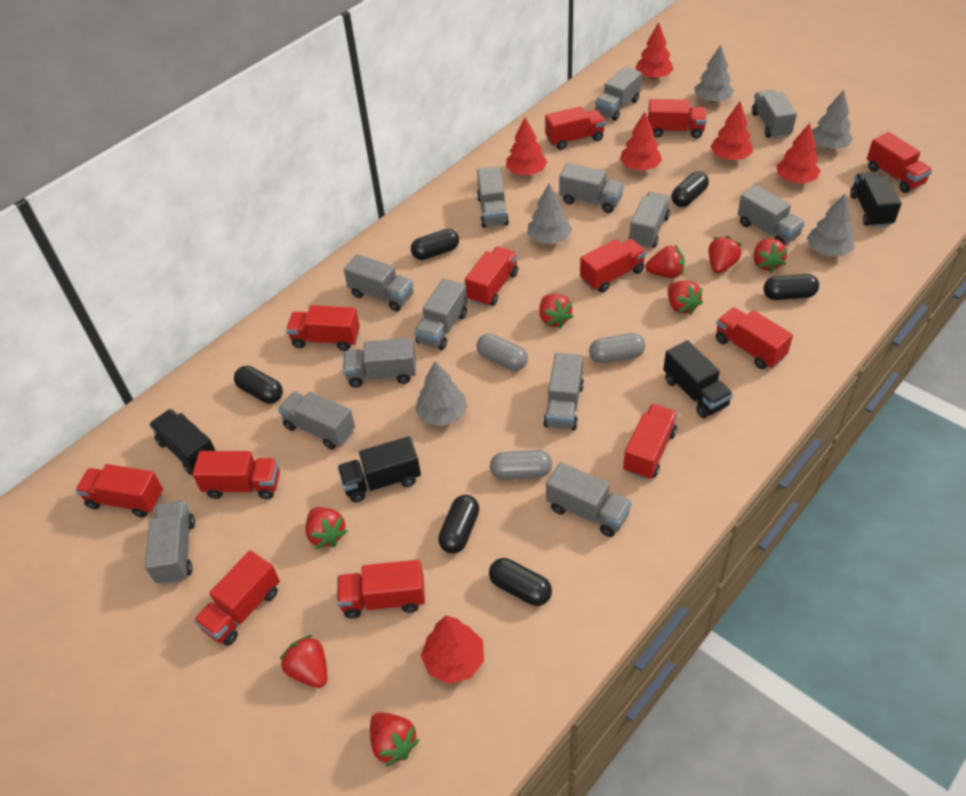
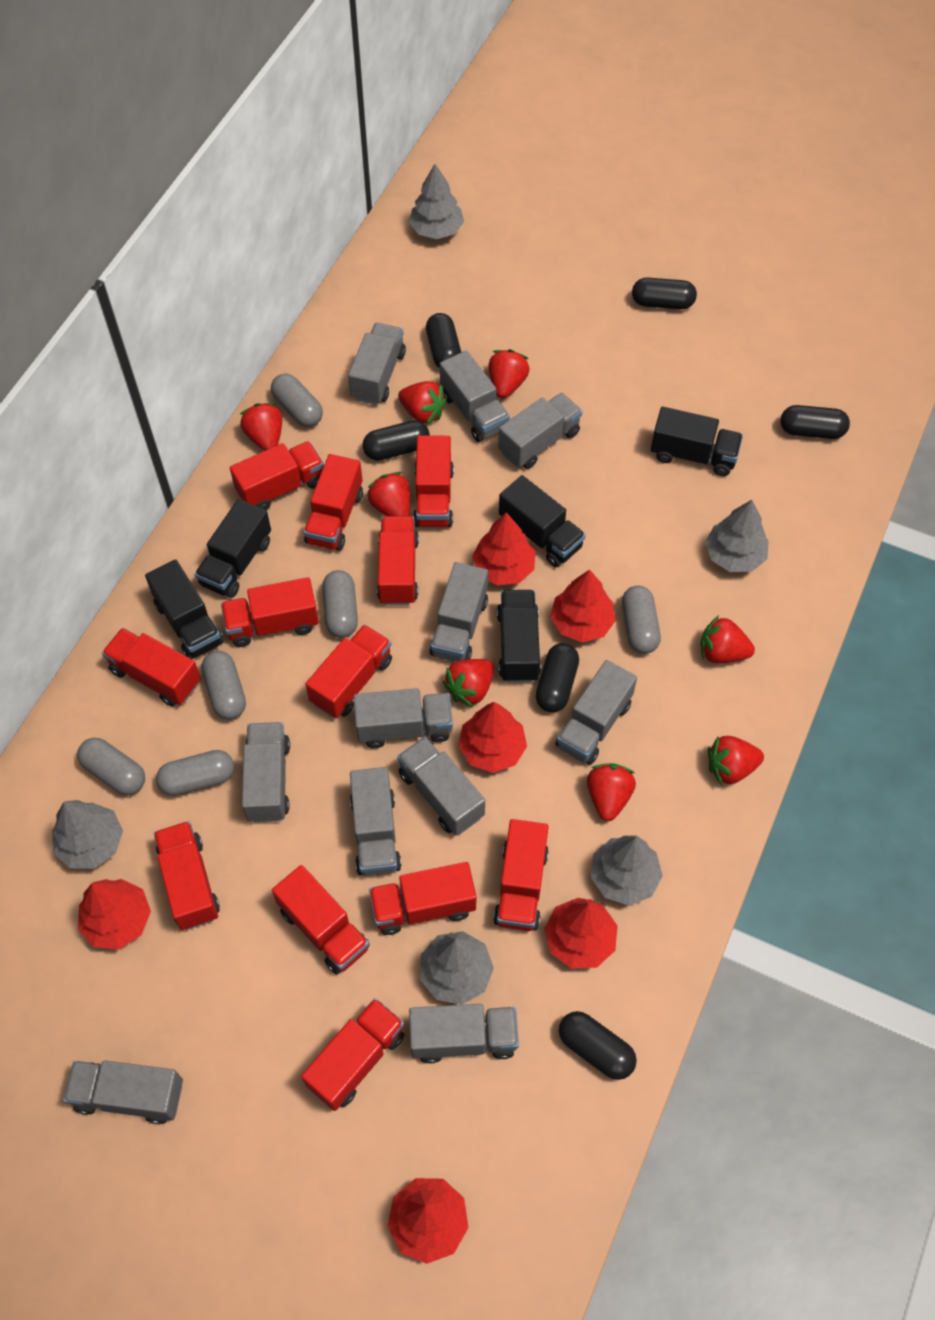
black truck: 4 -> 5
grey capsule: 3 -> 6
grey truck: 13 -> 11

